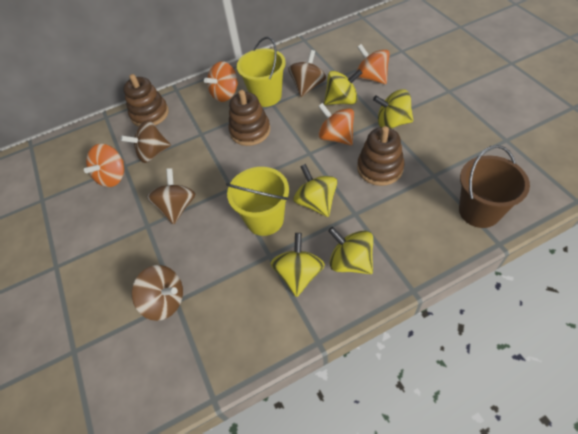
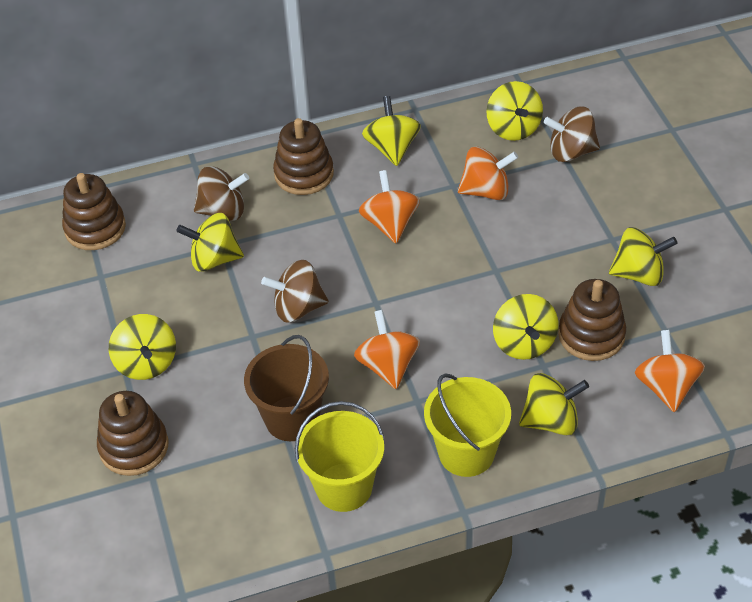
brown spinning top: 4 -> 3
brown stacking toy: 3 -> 4
yellow spinning top: 5 -> 7

